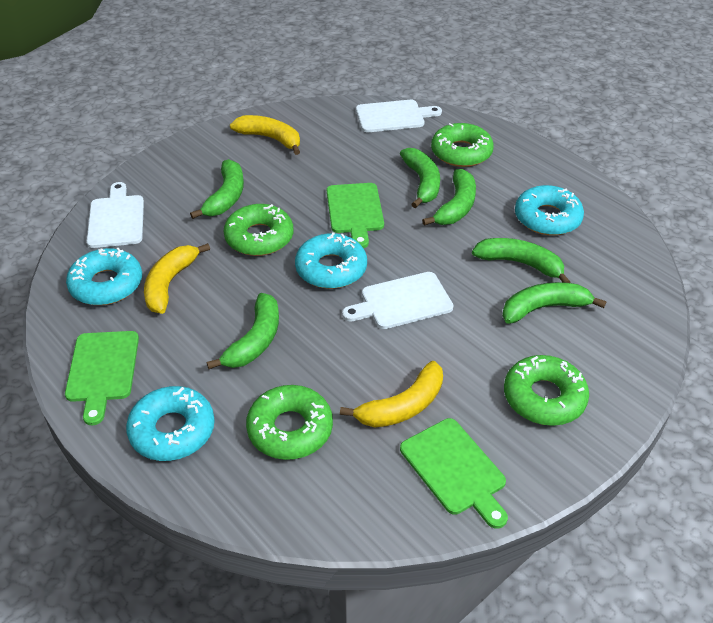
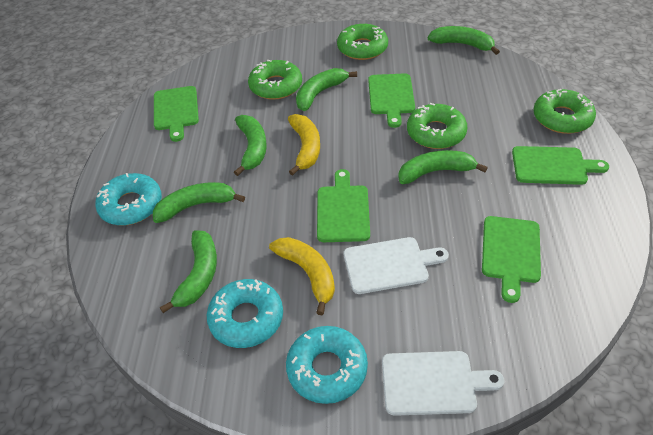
green cutting board: 3 -> 5
turquoise donut: 4 -> 3
white cutting board: 3 -> 2
yellow banana: 3 -> 2

